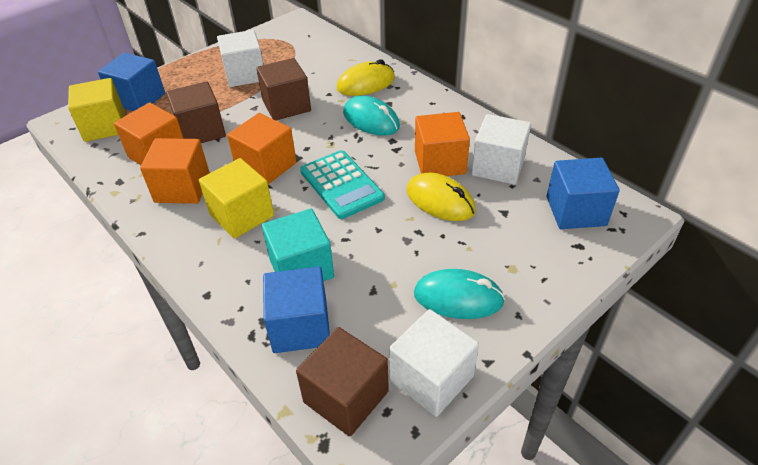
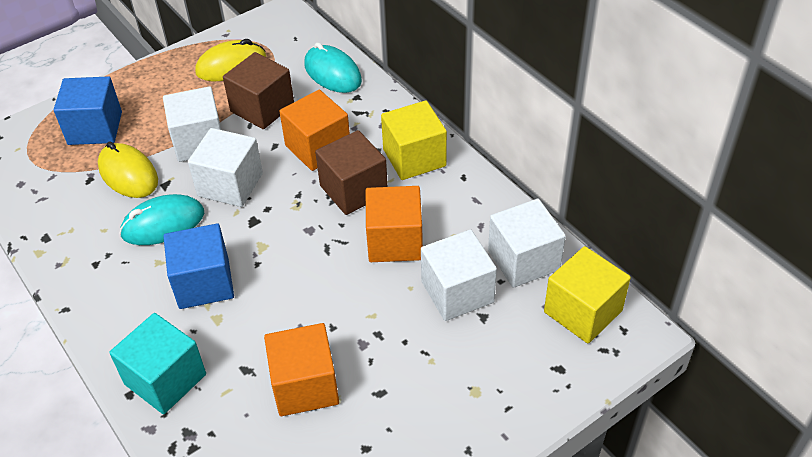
blue cube: 3 -> 2
brown cube: 3 -> 2
orange cube: 4 -> 3
turquoise calculator: 1 -> 0
white cube: 3 -> 4

